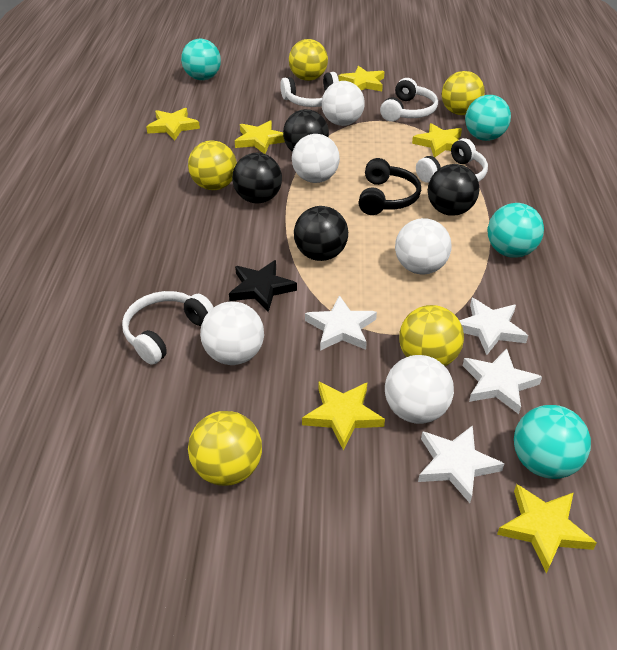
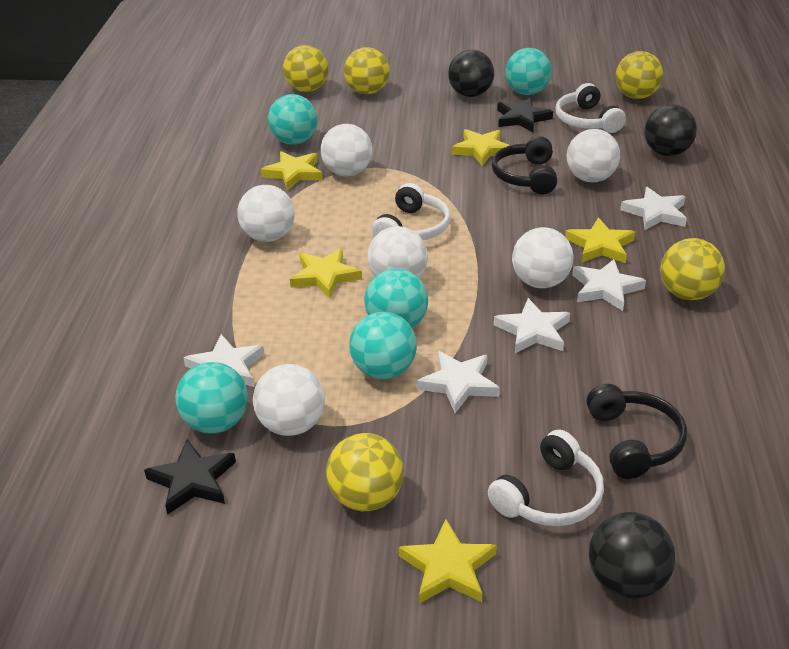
black ball: 4 -> 3
black headphones: 1 -> 2
black star: 1 -> 2
turquoise ball: 4 -> 5
white ball: 5 -> 6
white headphones: 4 -> 3
white star: 4 -> 5
yellow star: 6 -> 5

